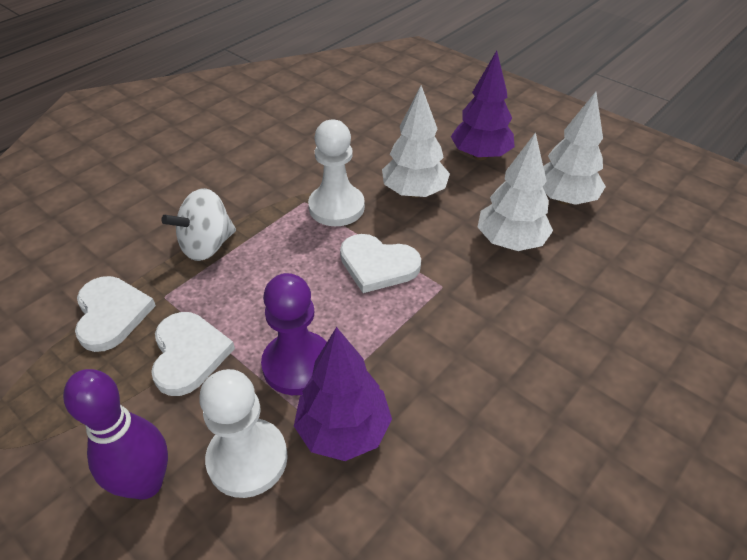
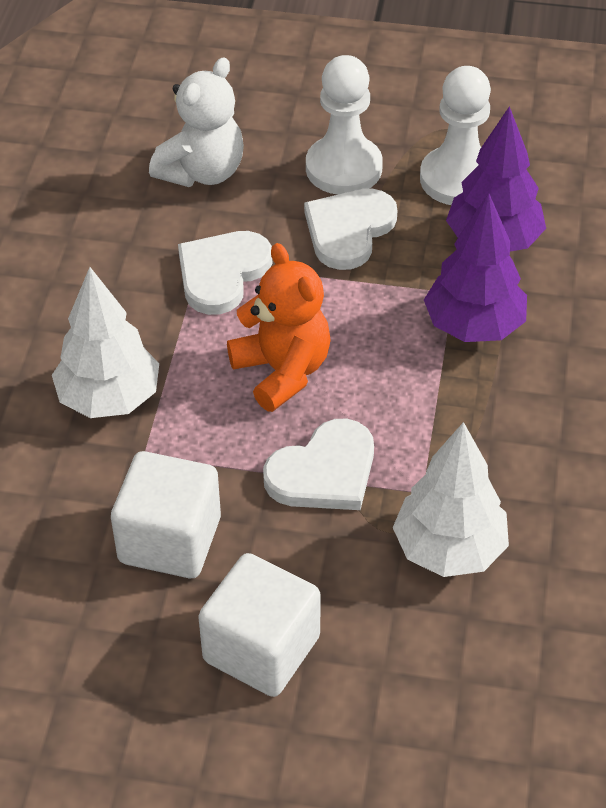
orange teddy bear: 0 -> 1
purple bowling pin: 1 -> 0
purple pawn: 1 -> 0
white cube: 0 -> 2
white spinning top: 1 -> 0
white teddy bear: 0 -> 1
white tree: 3 -> 2

